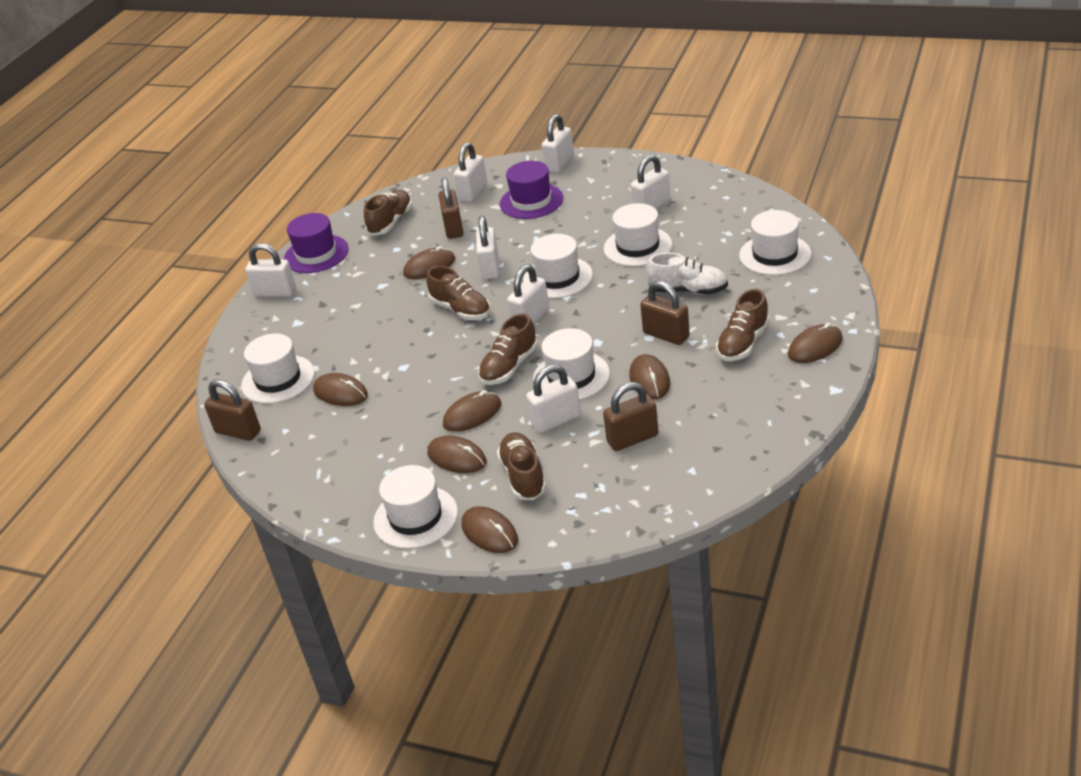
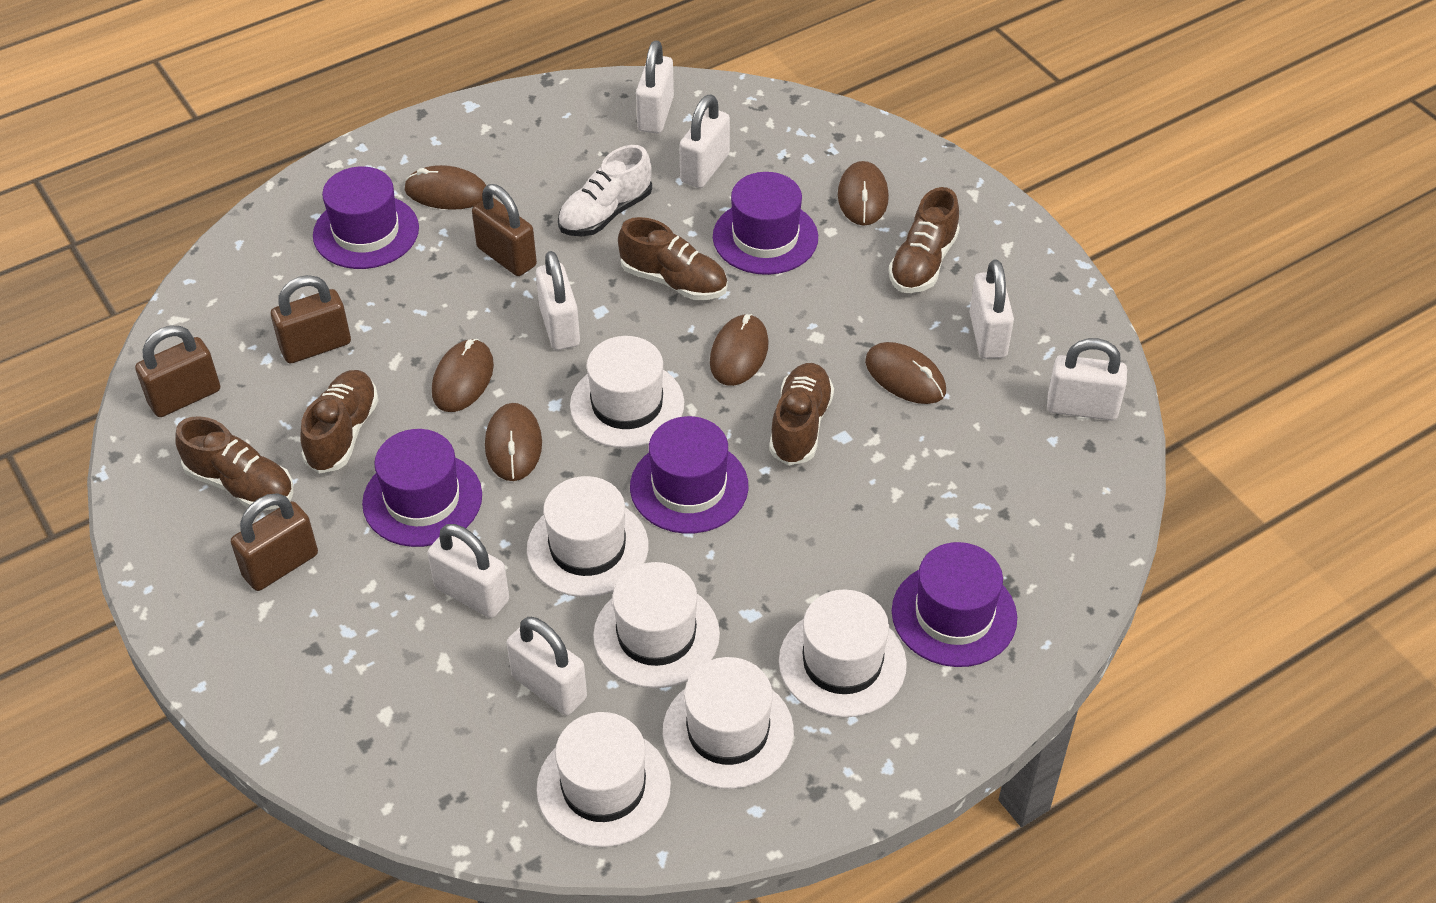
brown mouse: 7 -> 6
purple hat: 2 -> 5

